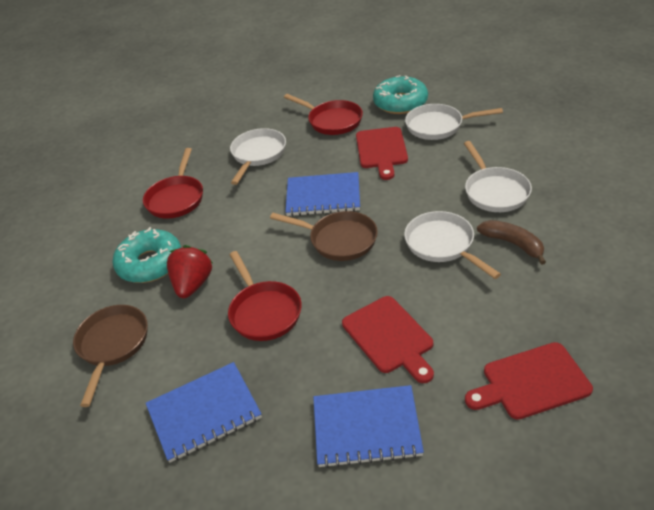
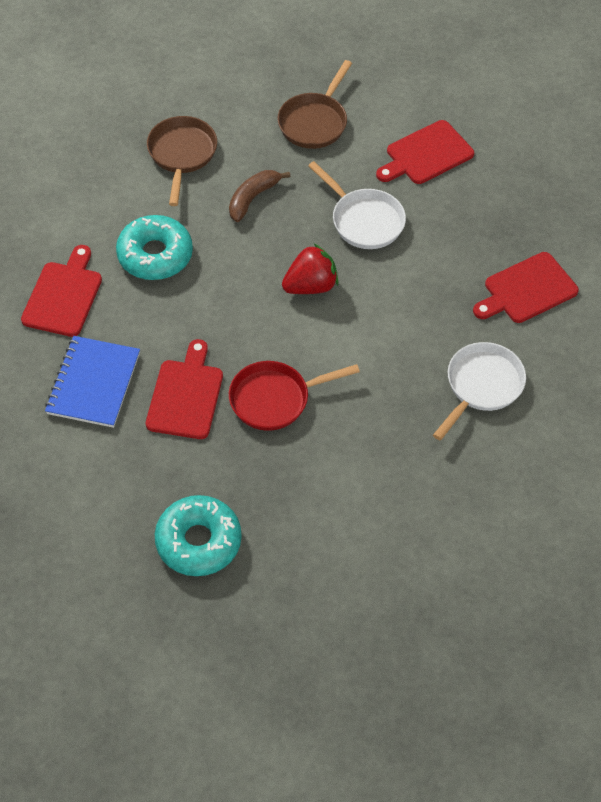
blue notebook: 3 -> 1
red cutting board: 3 -> 4
red pan: 3 -> 1
white pan: 4 -> 2

